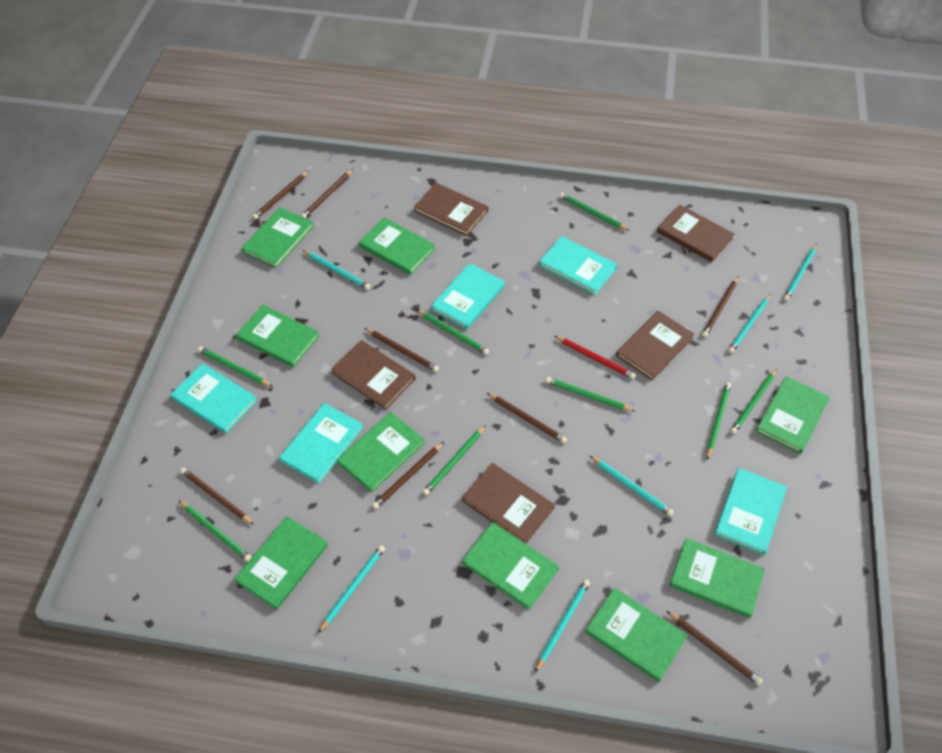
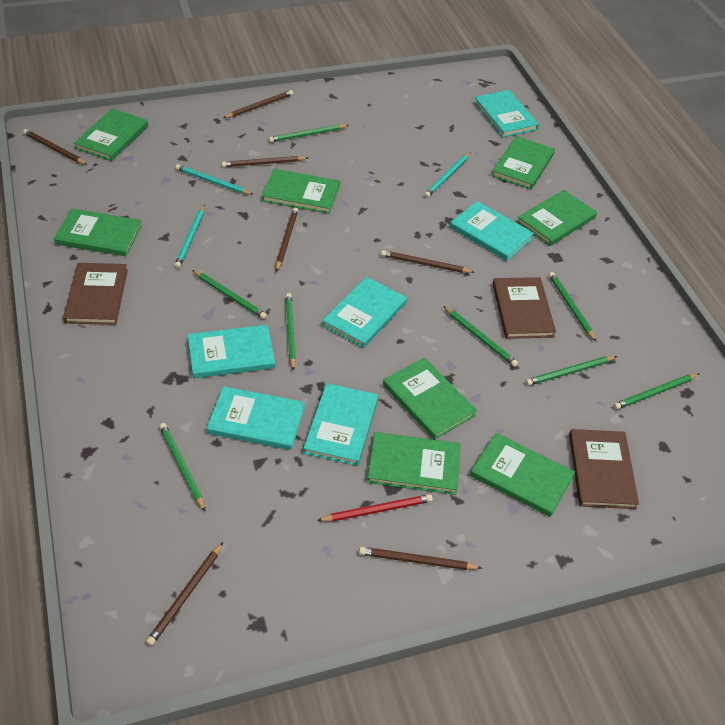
brown book: 5 -> 3
brown pencil: 8 -> 7
green book: 9 -> 8
turquoise book: 5 -> 6
turquoise pencil: 6 -> 3

